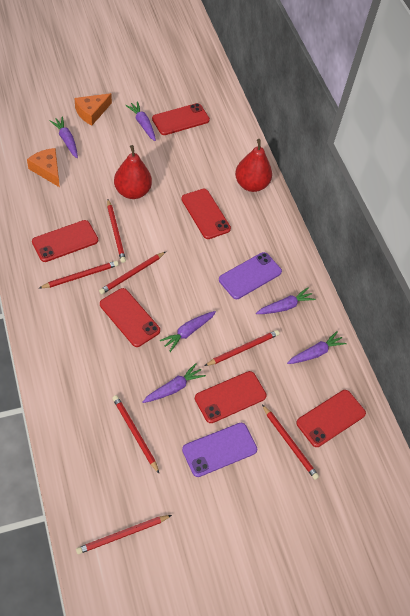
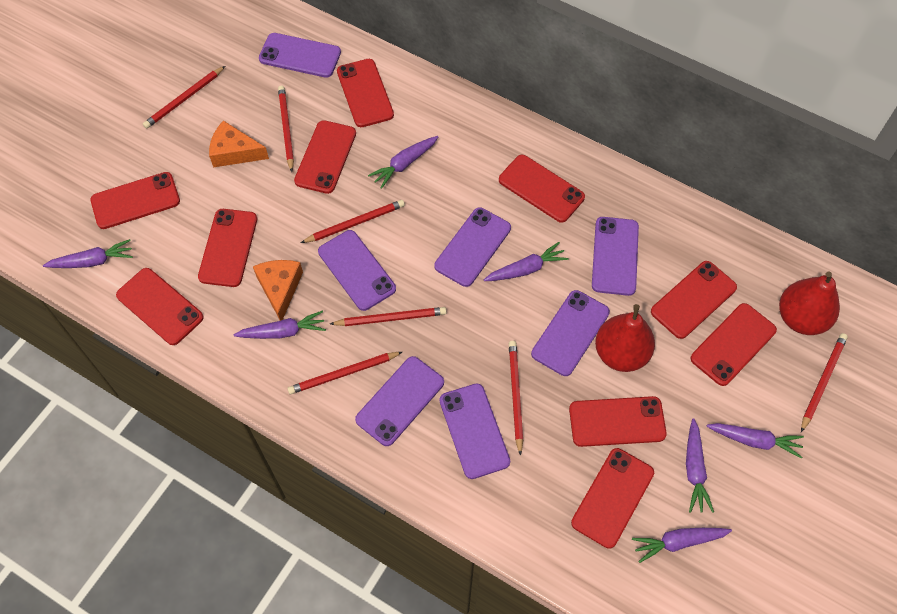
purple carrot: 6 -> 7
purple phone: 2 -> 7
red phone: 6 -> 10

